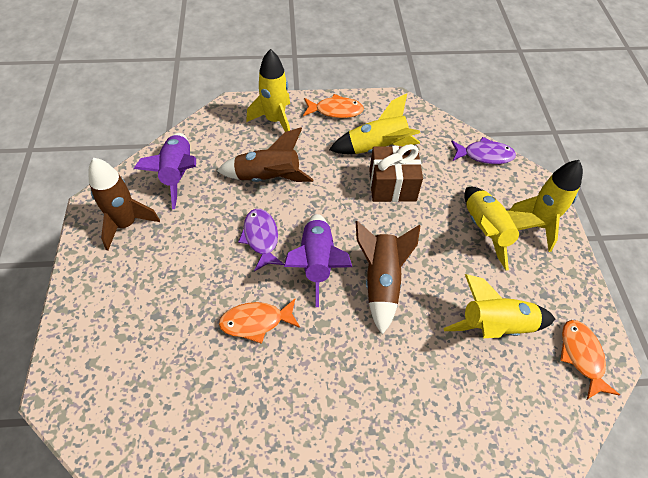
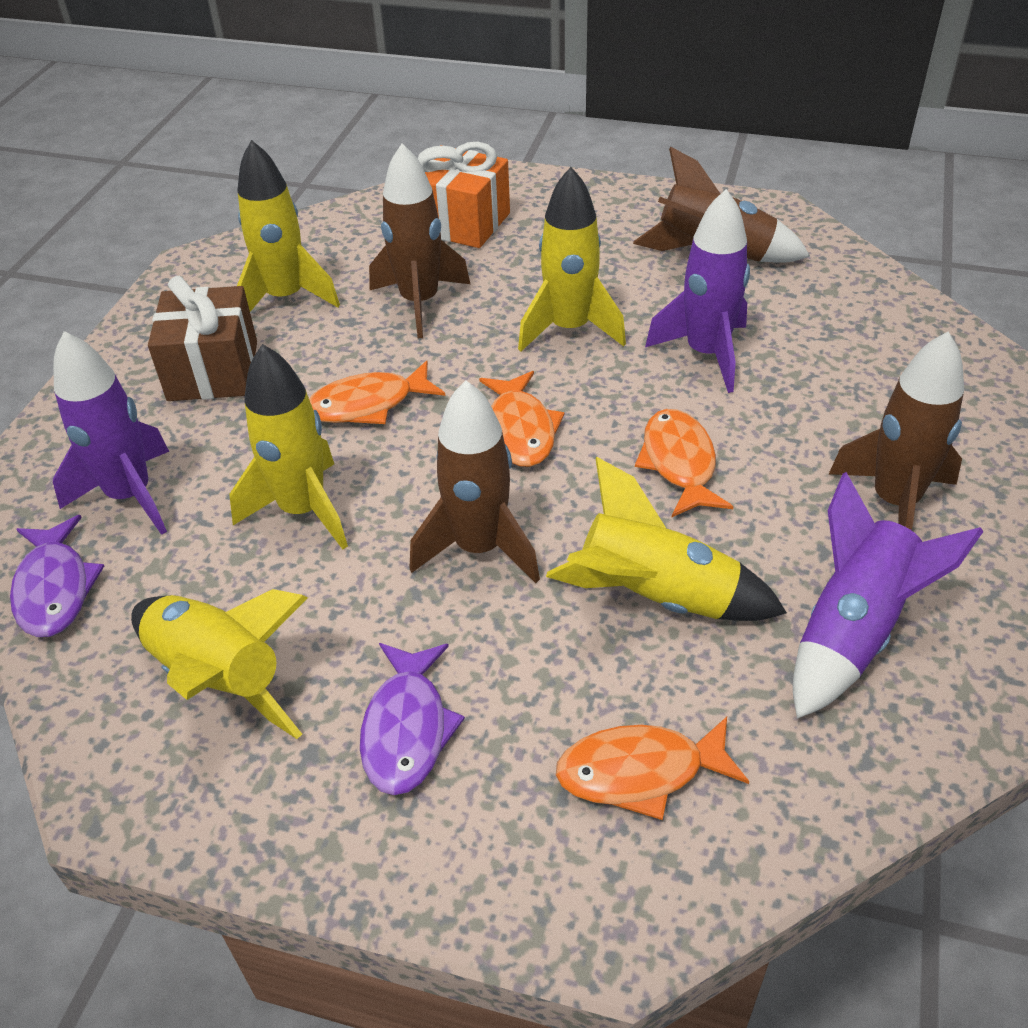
brown rocket: 3 -> 4
orange fish: 3 -> 4
orange gift: 0 -> 1
purple rocket: 2 -> 3

